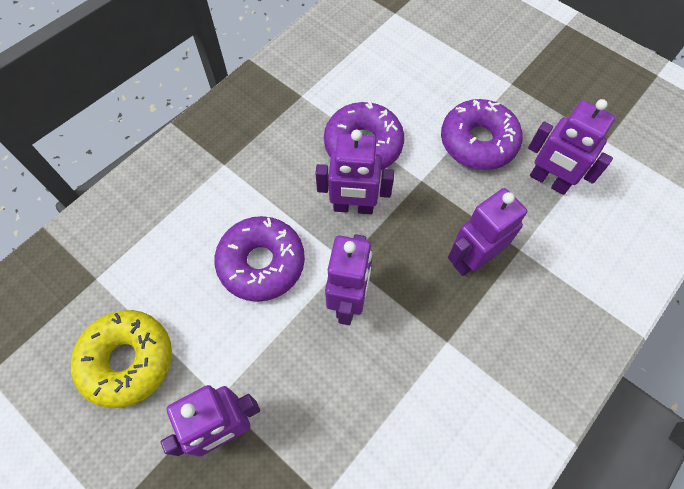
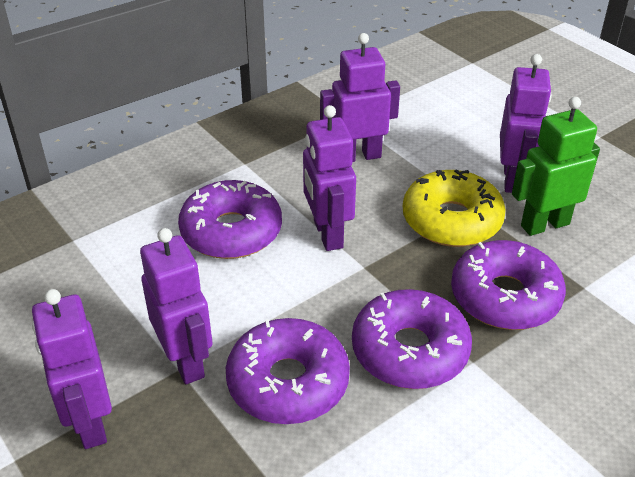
green robot: 0 -> 1
purple donut: 3 -> 4

